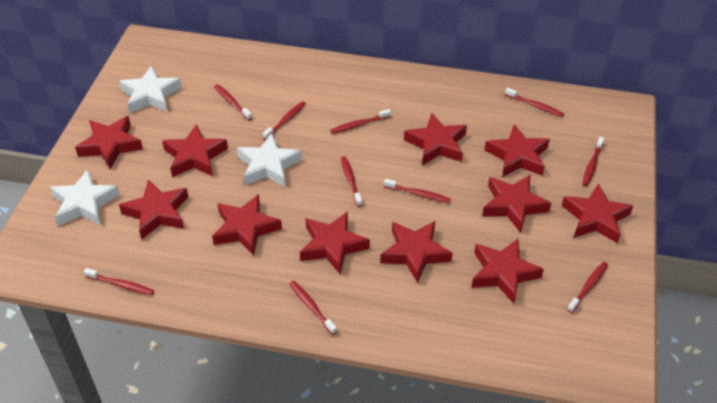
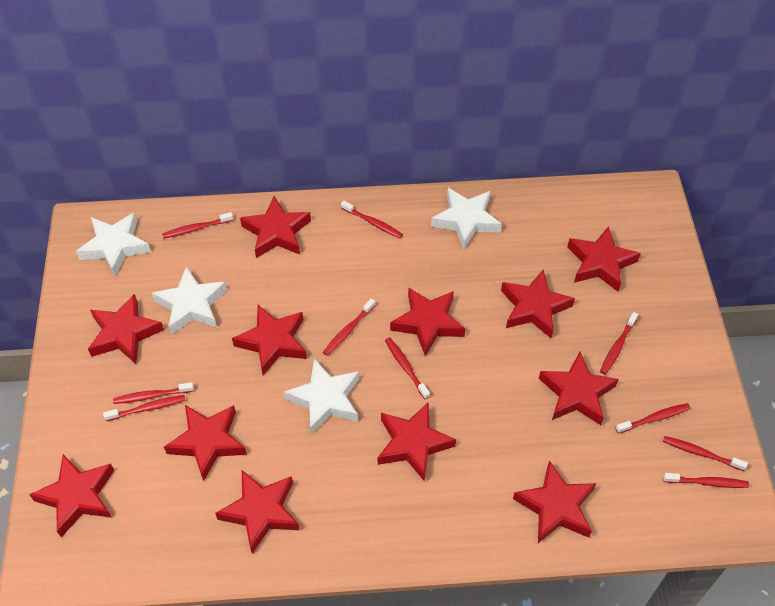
red star: 11 -> 12
white star: 3 -> 4

